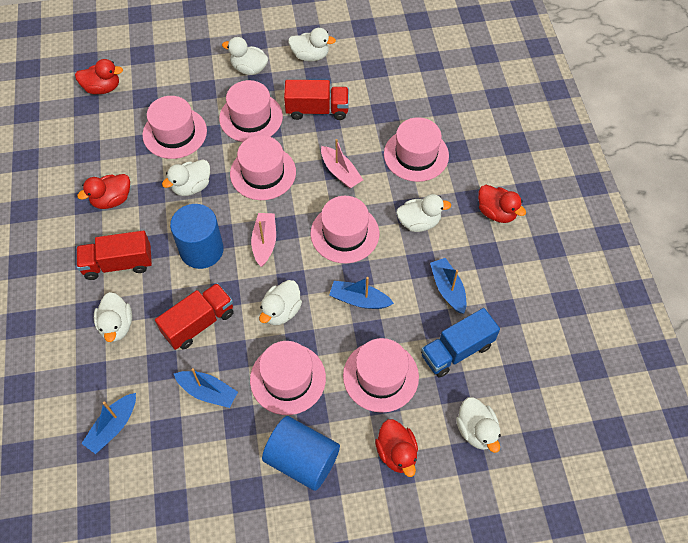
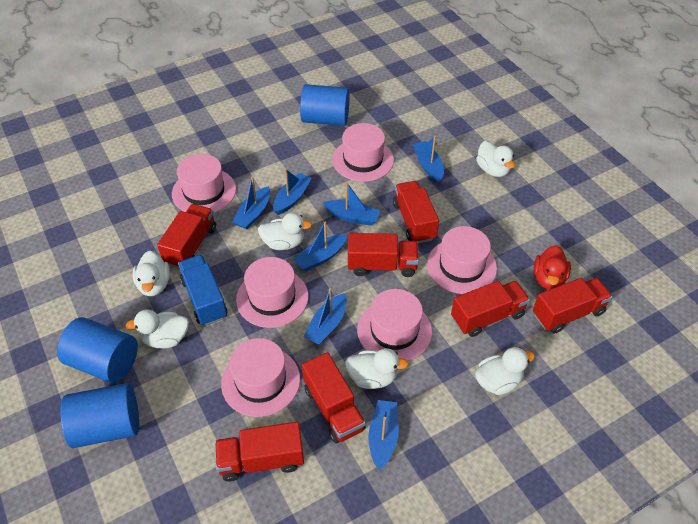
blue boat: 4 -> 7
blue cylinder: 2 -> 3
pink boat: 2 -> 0
pink hat: 7 -> 6
red duck: 4 -> 1
red truck: 3 -> 7
white duck: 7 -> 6

